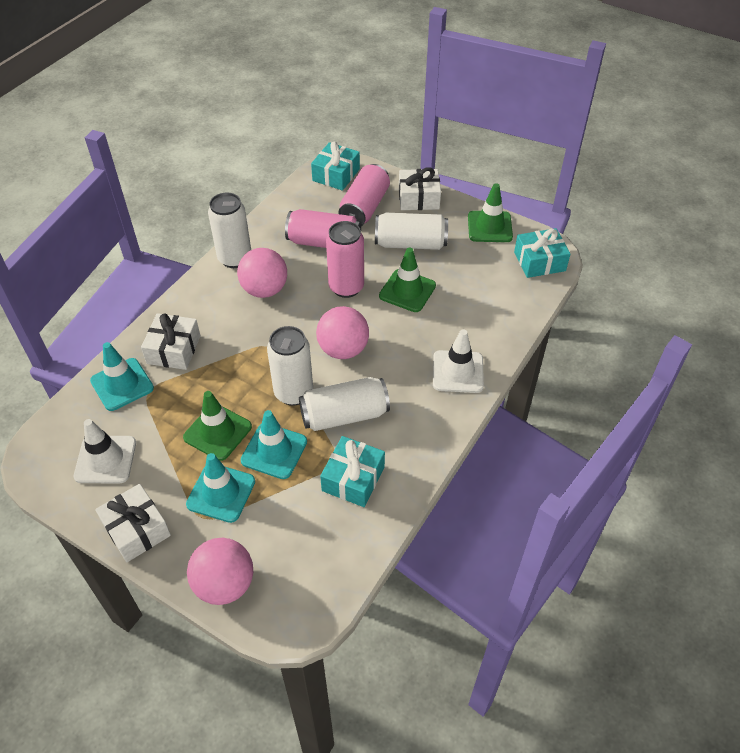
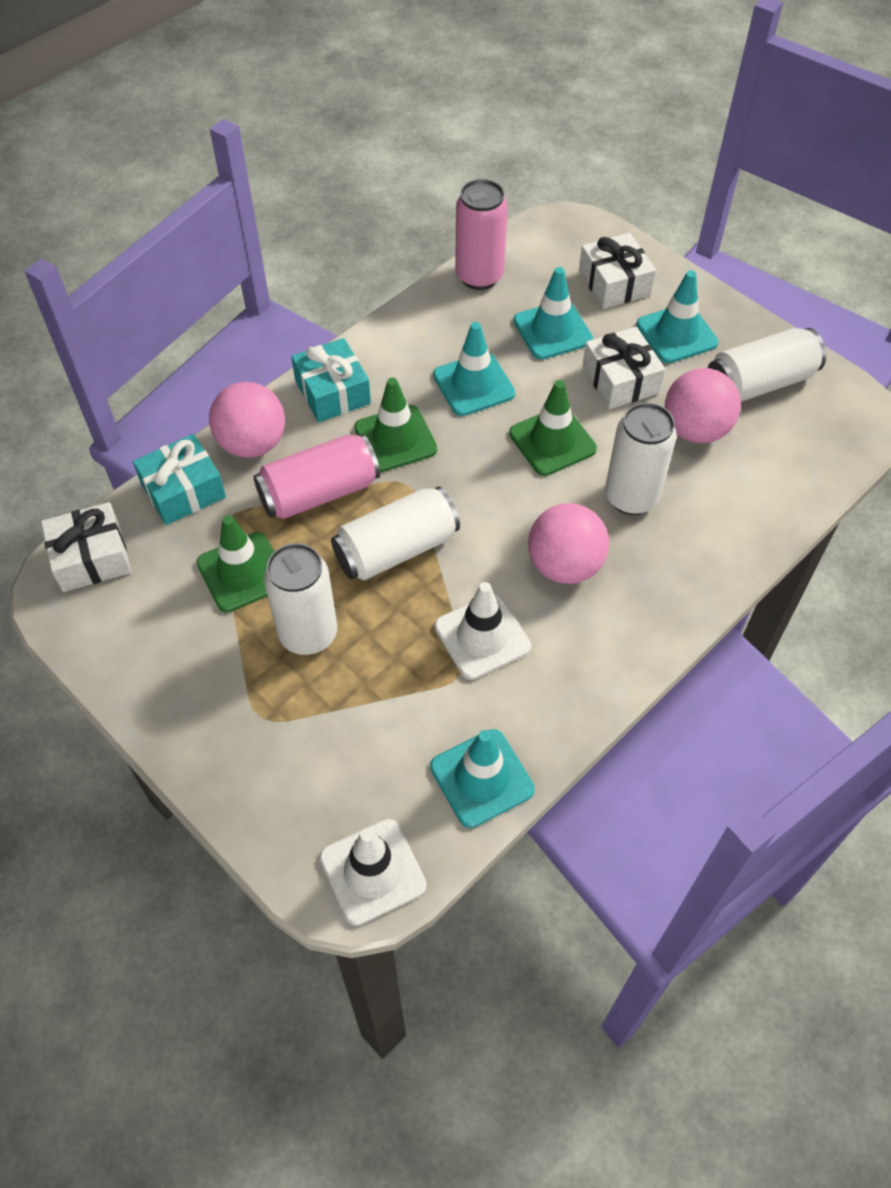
pink can: 3 -> 2
turquoise gift: 3 -> 2
turquoise traffic cone: 3 -> 4

